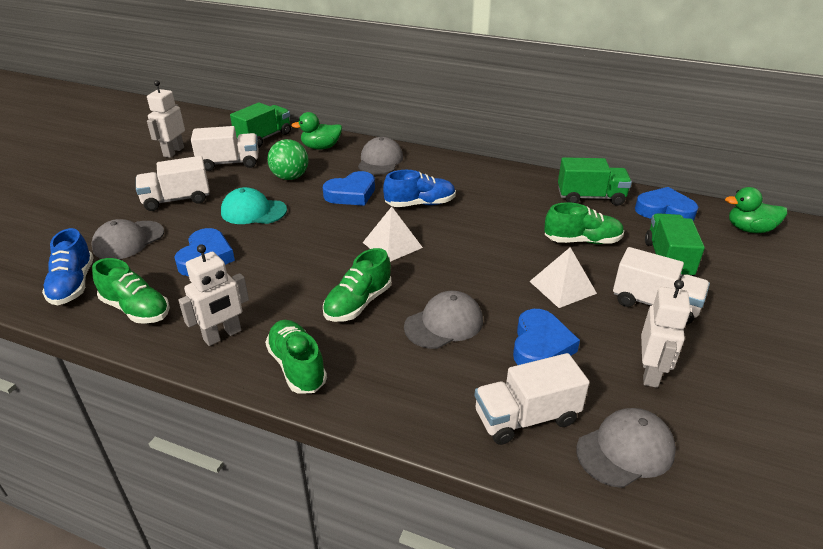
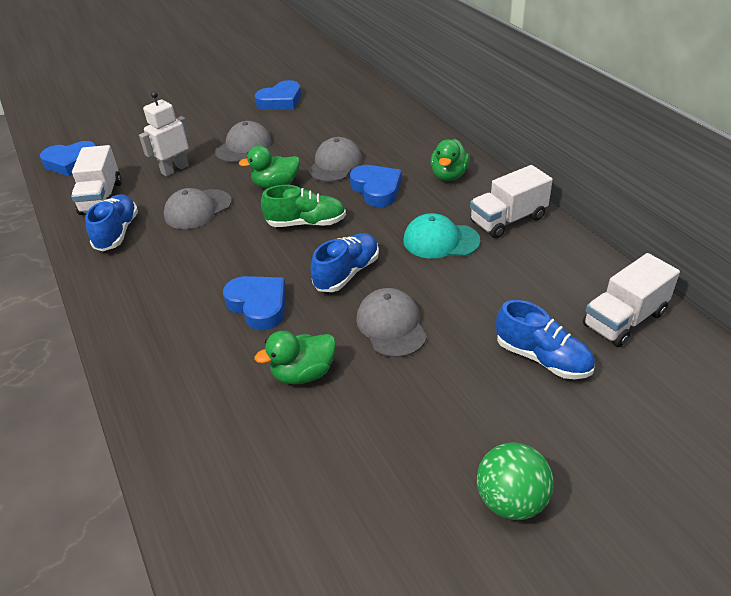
blue shoe: 2 -> 3
green duck: 2 -> 3
green shoe: 4 -> 1
green truck: 3 -> 0
white pyramid: 2 -> 0
white robot: 3 -> 1
white truck: 4 -> 3

